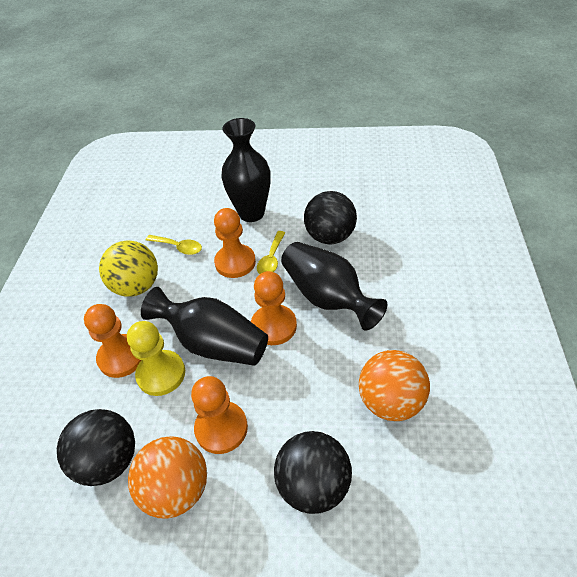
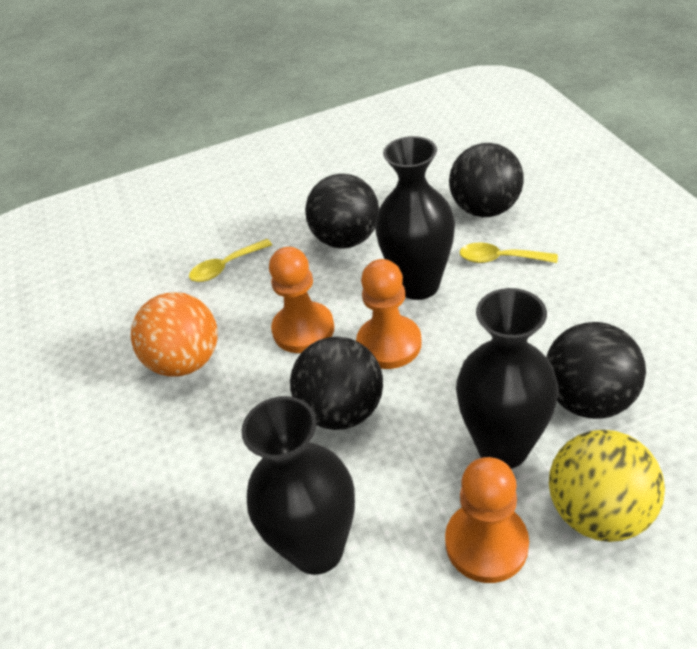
black ball: 3 -> 4
orange ball: 2 -> 1
orange pawn: 4 -> 3
yellow pawn: 1 -> 0

